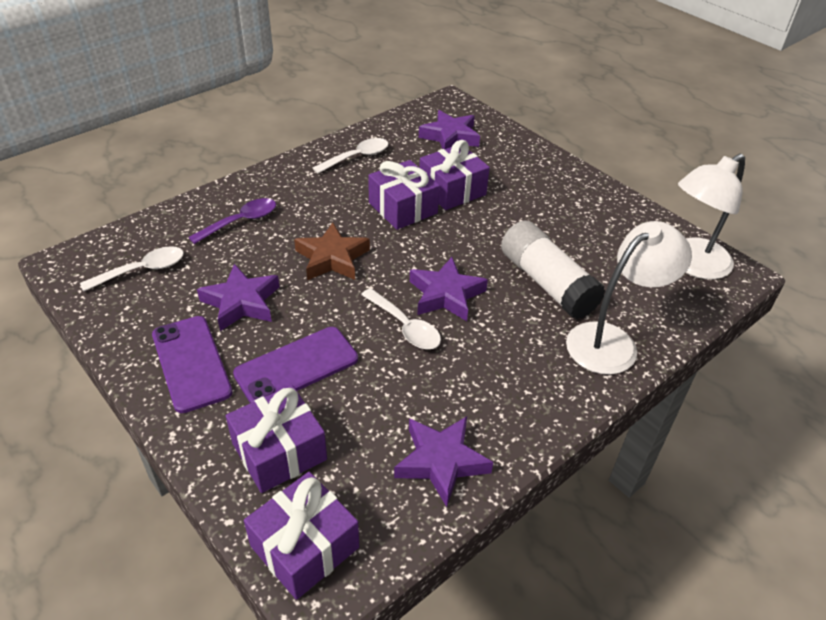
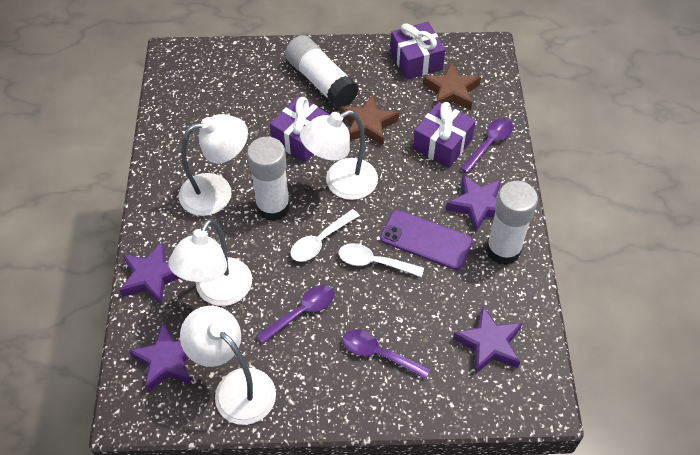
brown star: 1 -> 2
purple gift: 4 -> 3
purple phone: 2 -> 1
purple spoon: 1 -> 3
white glue stick: 1 -> 3
white lamp: 2 -> 4
white spoon: 3 -> 2

